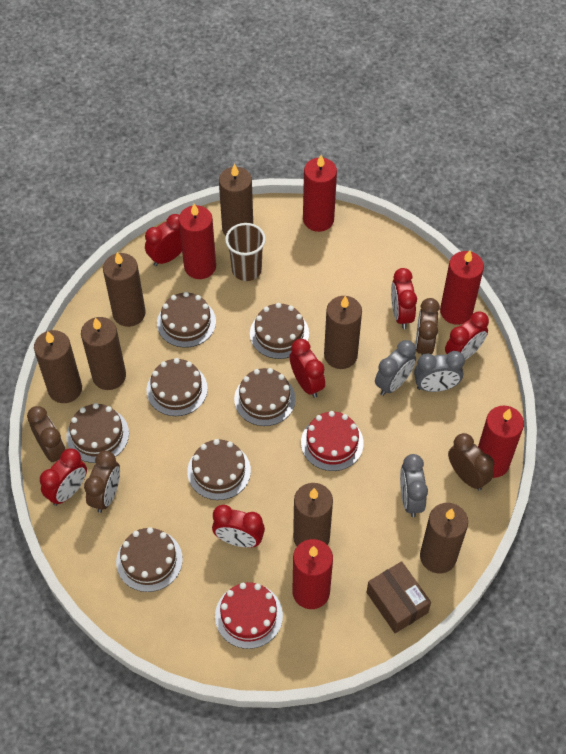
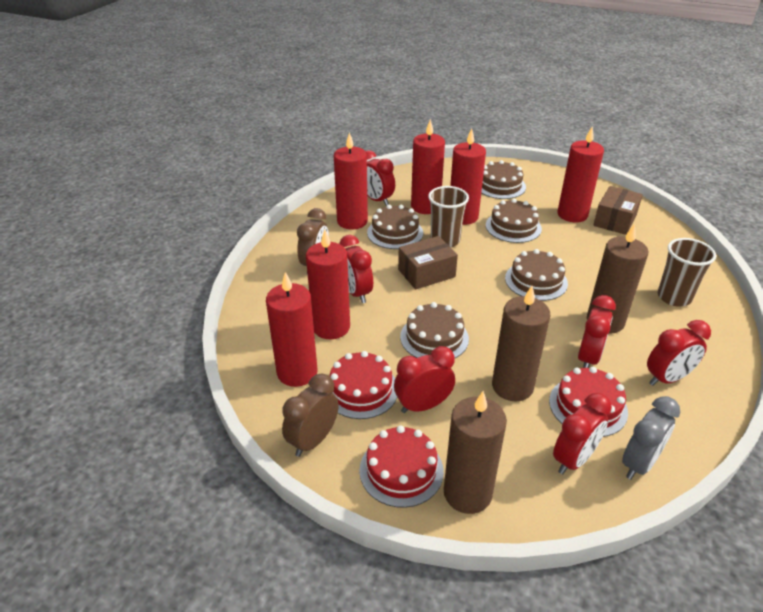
brown box: 1 -> 2
brown cake: 7 -> 5
brown candle: 7 -> 3
brown clock: 4 -> 2
brown cup: 1 -> 2
grey clock: 3 -> 1
red cake: 2 -> 3
red candle: 5 -> 6

